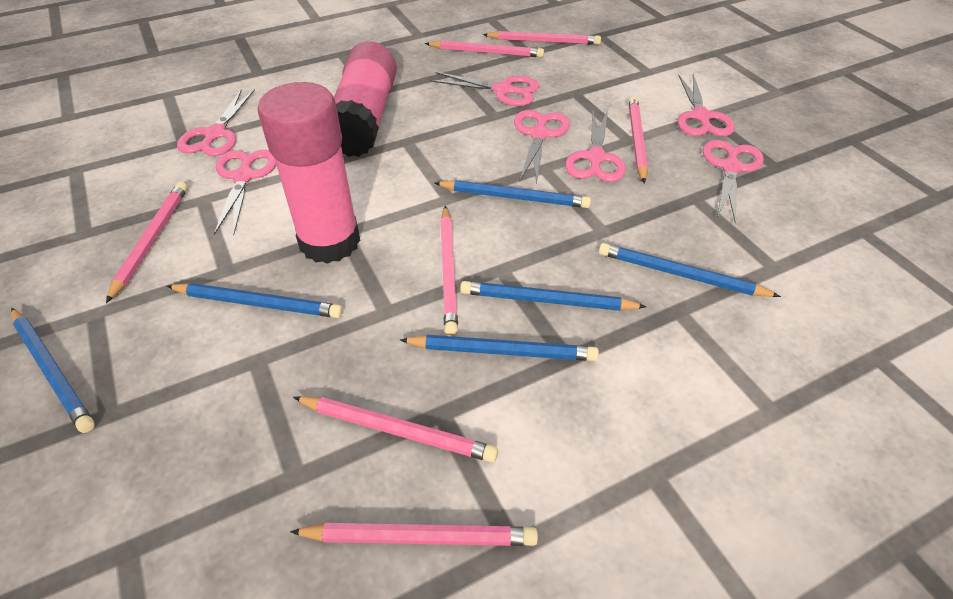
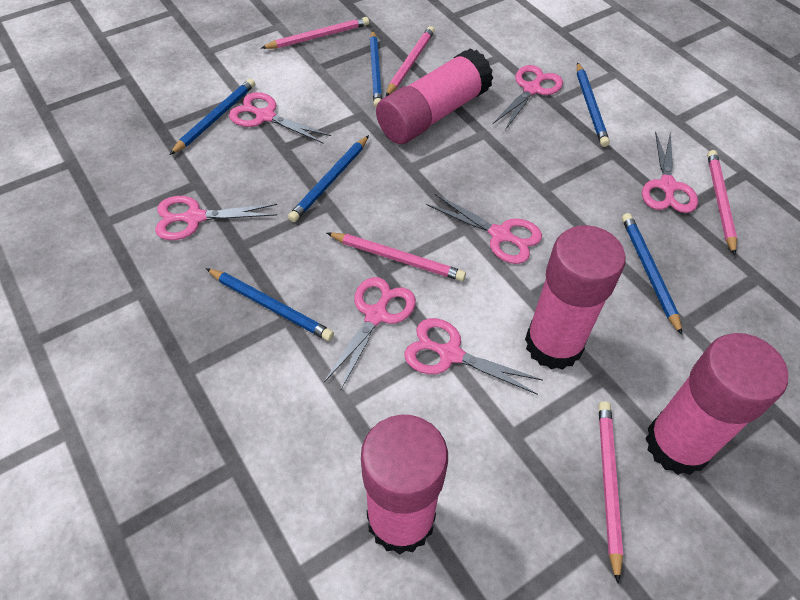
pink glue stick: 2 -> 4
pink pencil: 7 -> 5

